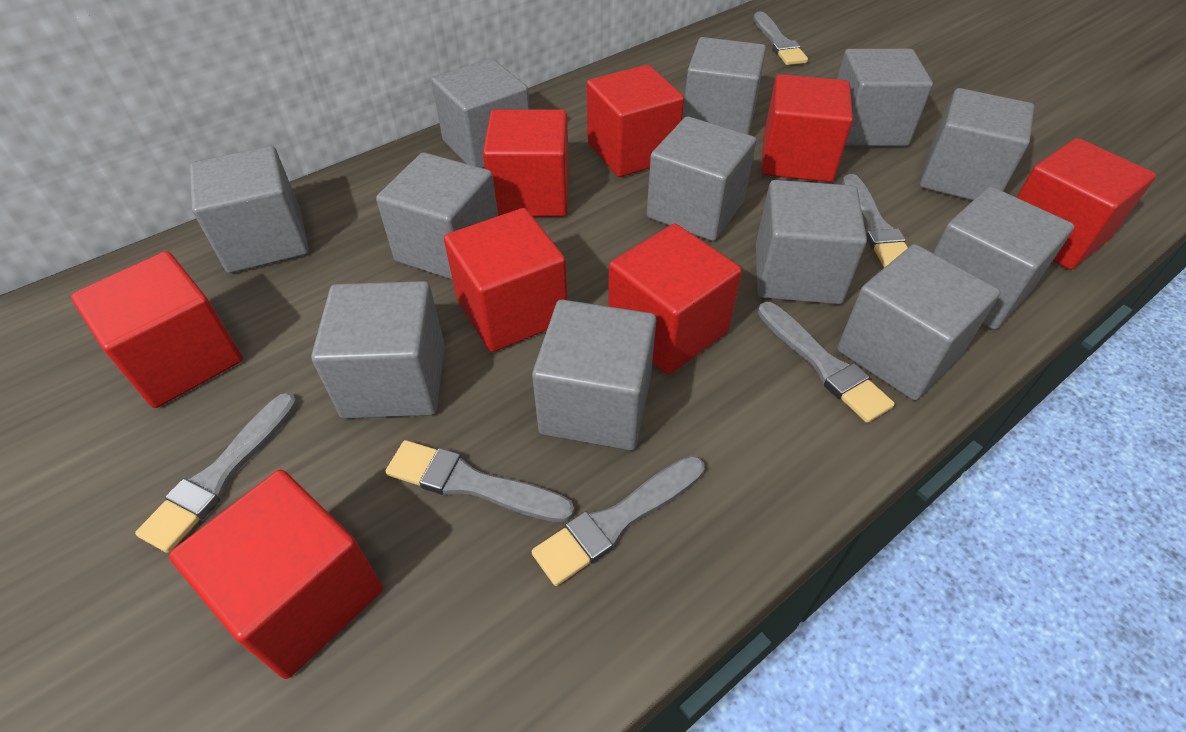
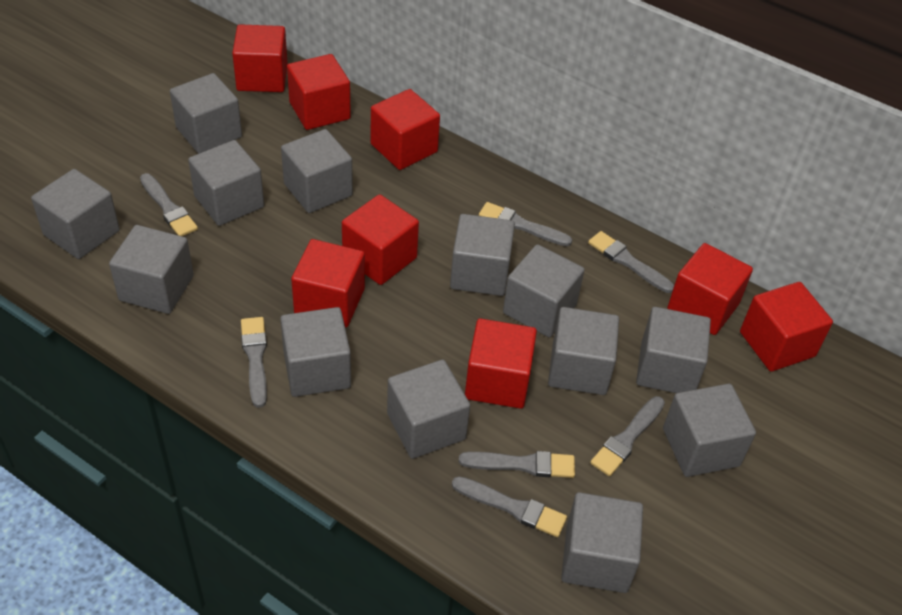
grey brush: 6 -> 7
grey cube: 12 -> 13

